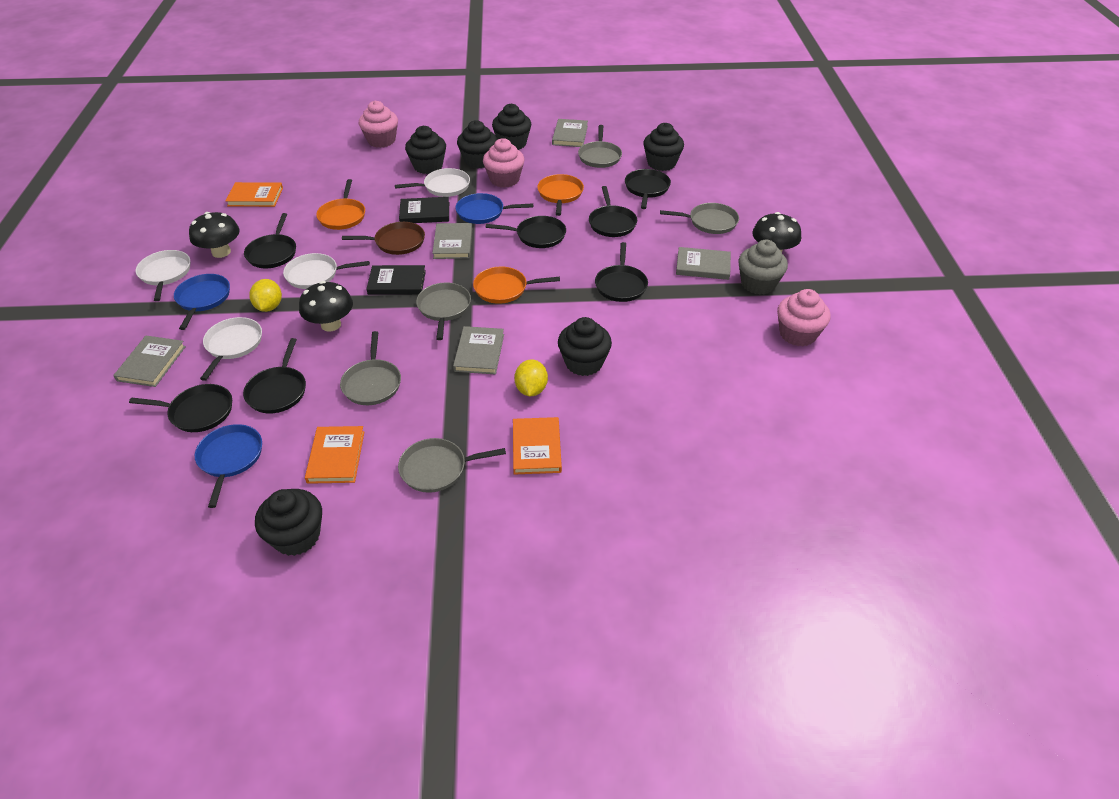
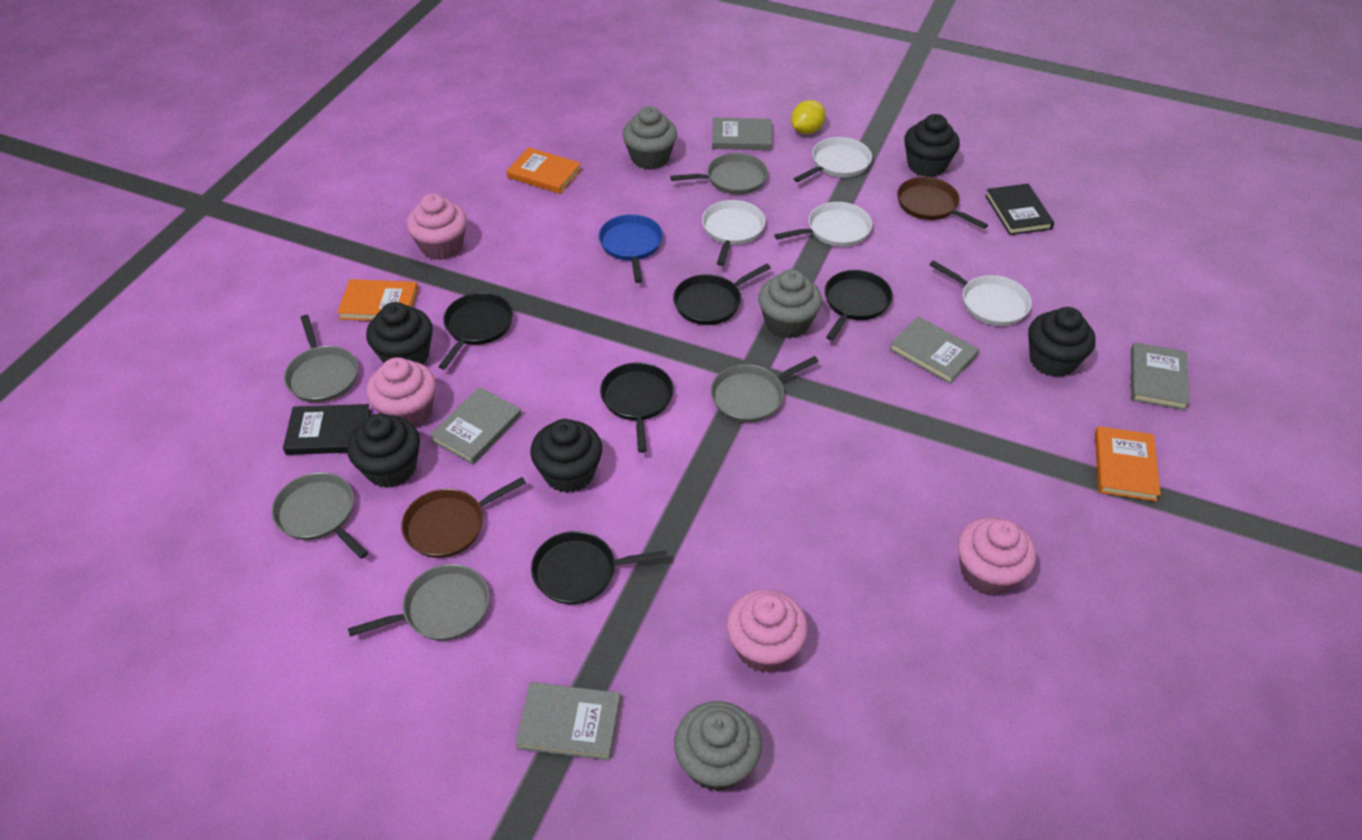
black cupcake: 6 -> 5
black mushroom: 3 -> 0
black pan: 7 -> 5
blue pan: 3 -> 1
brown pan: 1 -> 2
grey cupcake: 1 -> 3
orange pan: 3 -> 0
pink cupcake: 3 -> 4
yellow lemon: 2 -> 1

